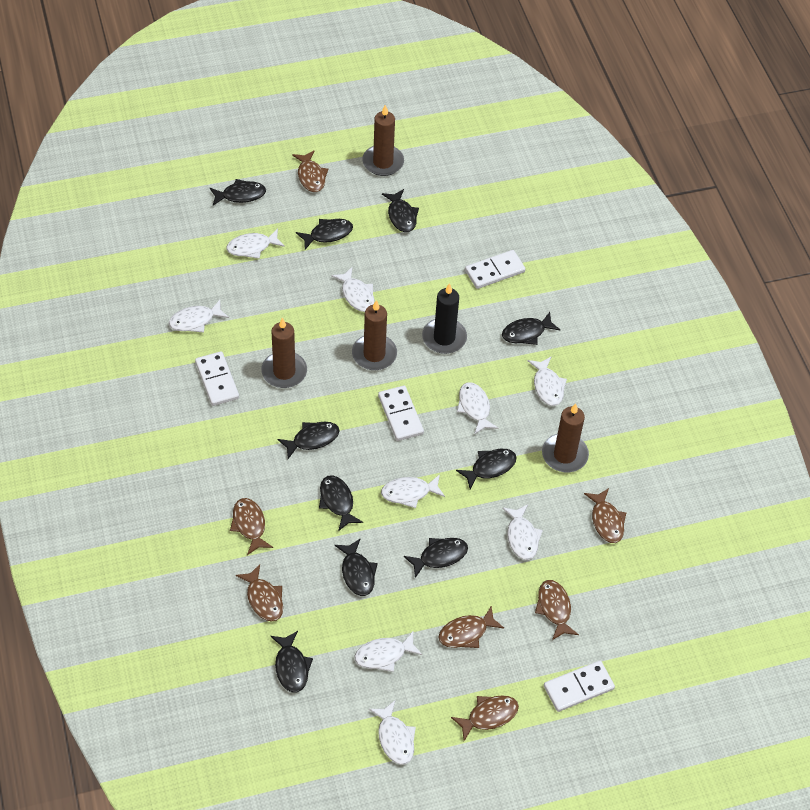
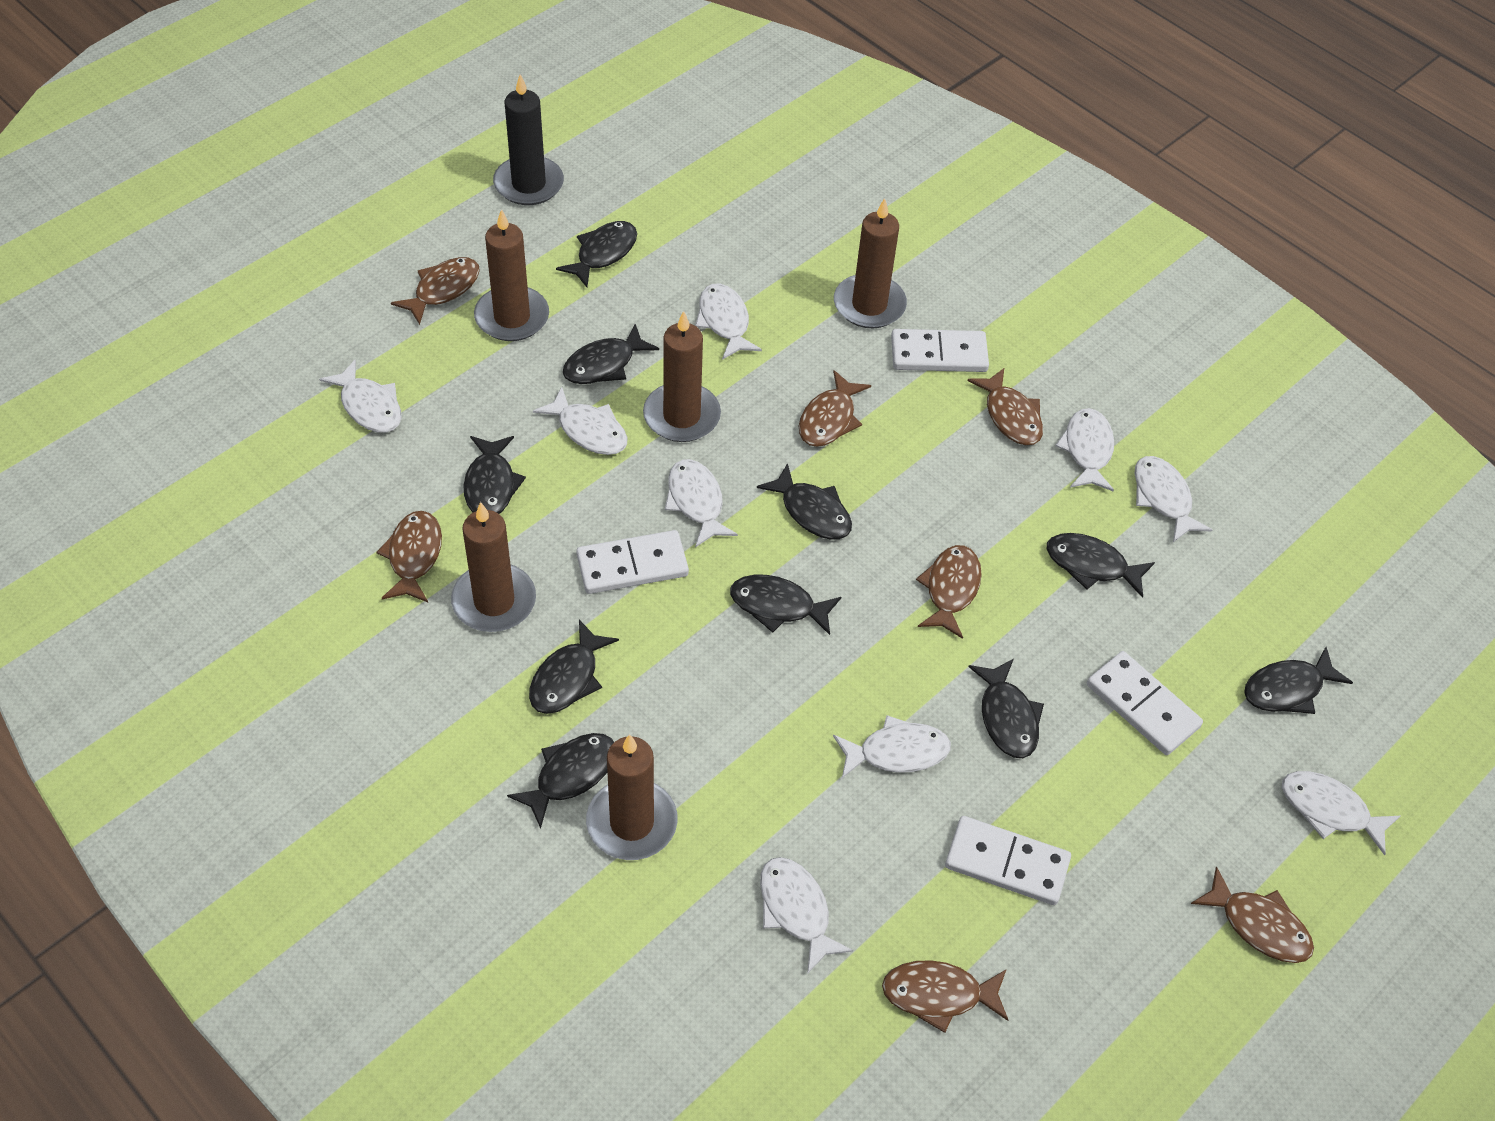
brown candle: 4 -> 5

